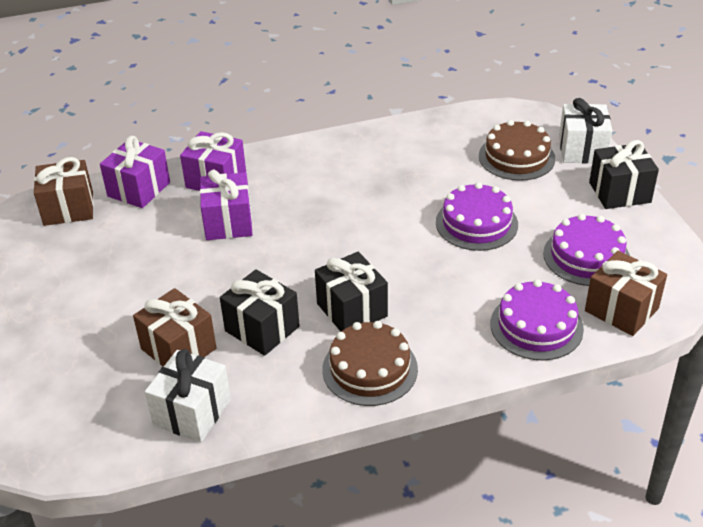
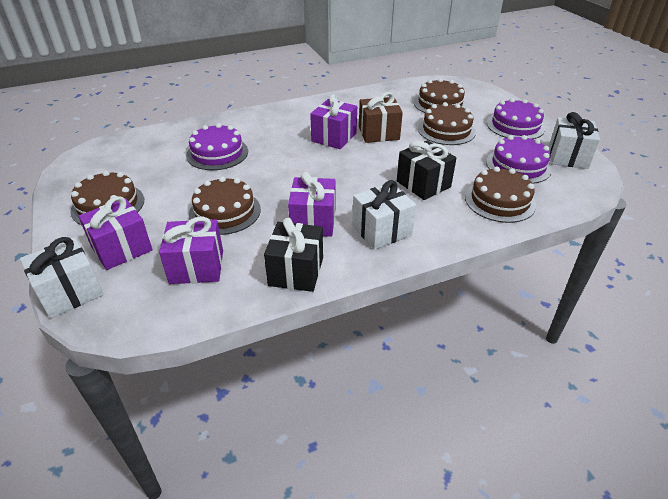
black gift: 3 -> 2
brown cake: 2 -> 5
brown gift: 3 -> 1
purple gift: 3 -> 4
white gift: 2 -> 3

